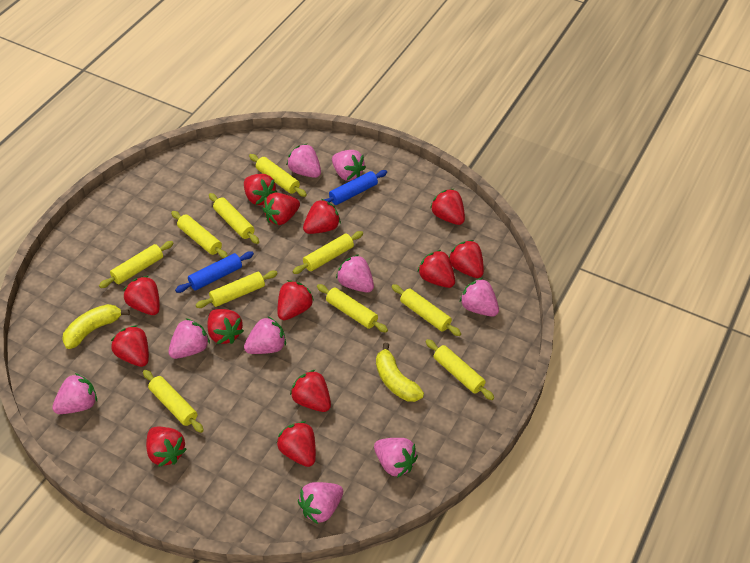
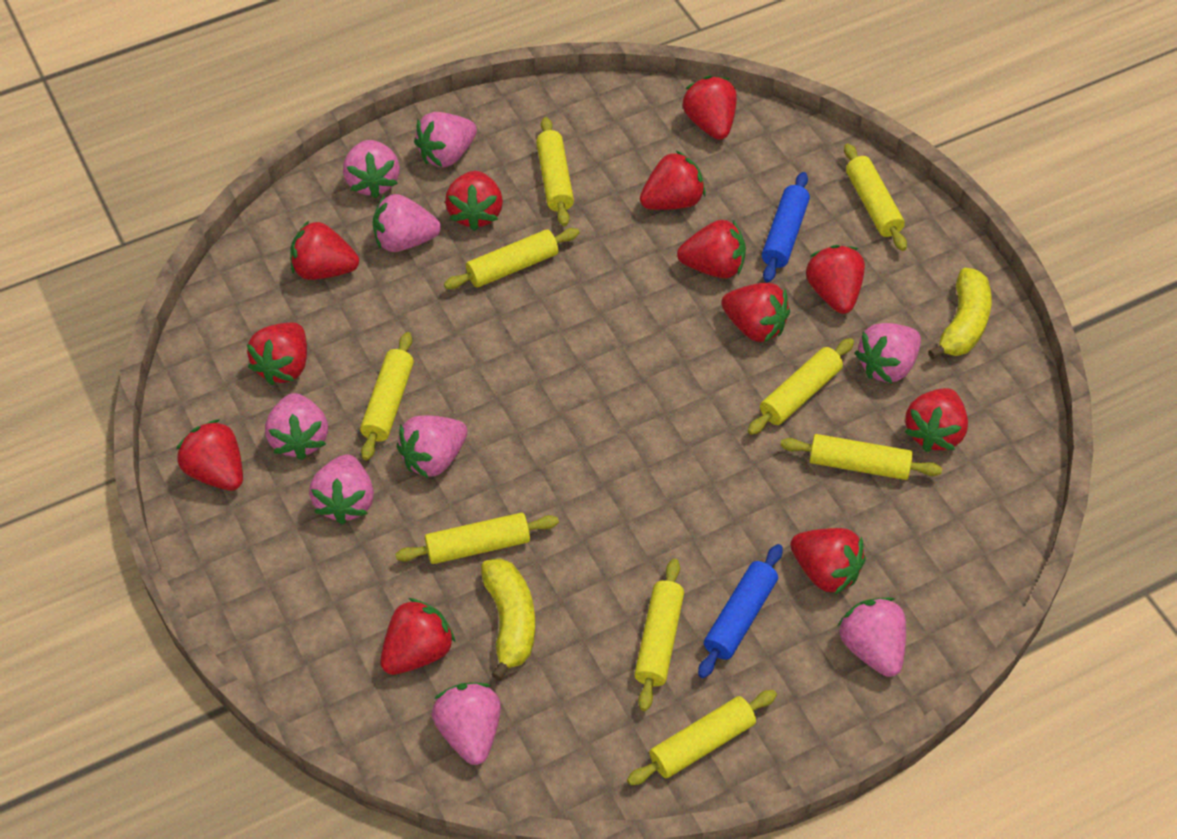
red strawberry: 13 -> 12
yellow rolling pin: 10 -> 9

